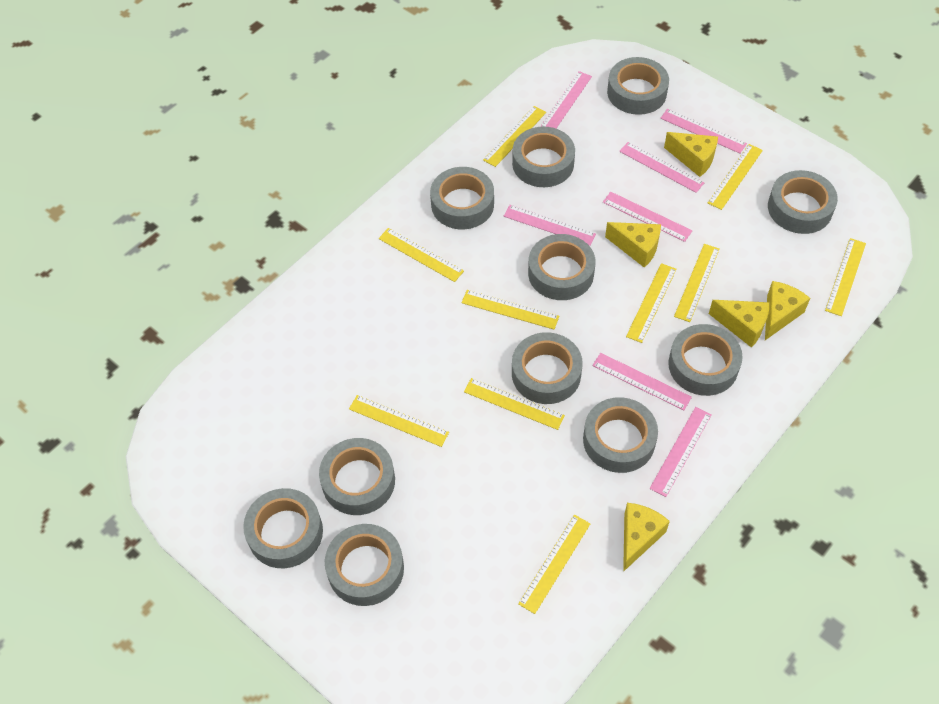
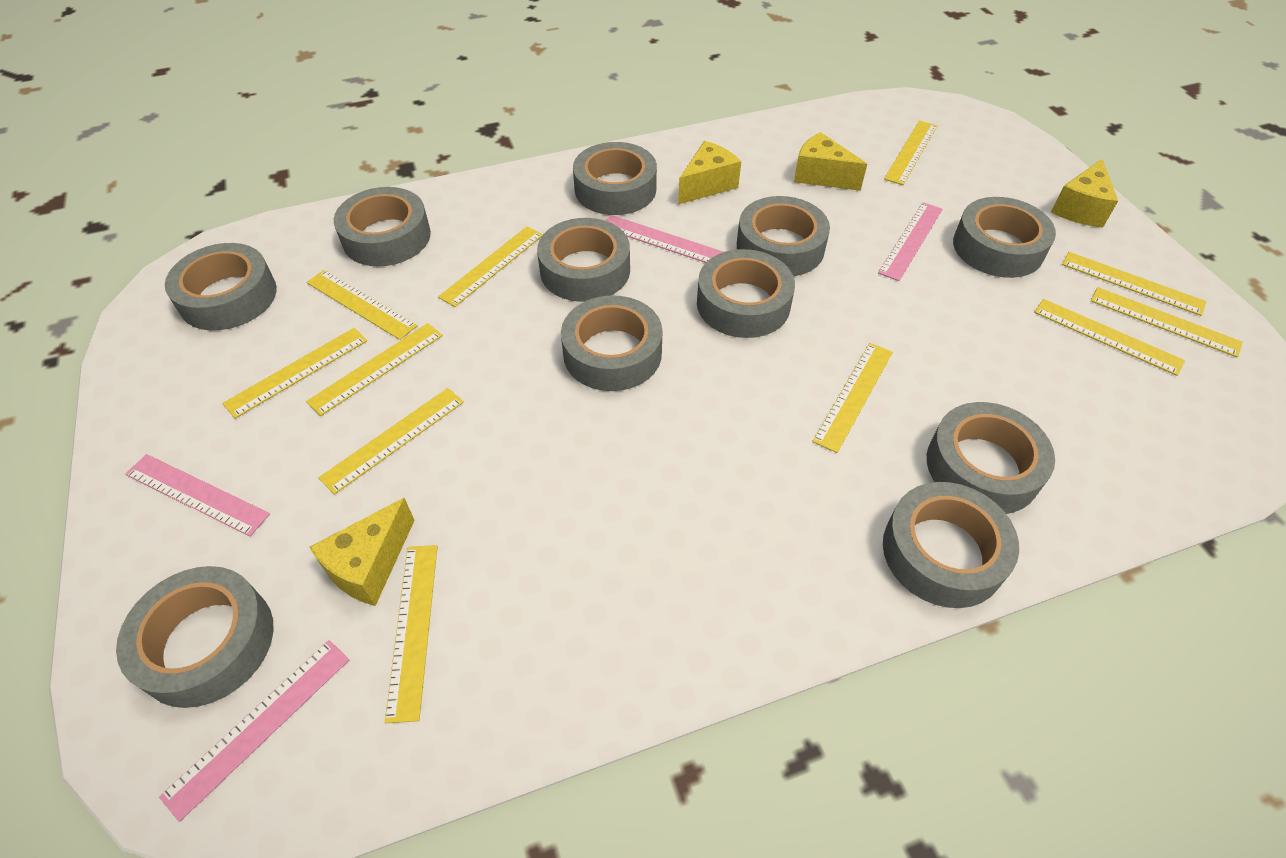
pink ruler: 7 -> 4
yellow cheese: 5 -> 4
yellow ruler: 10 -> 11

